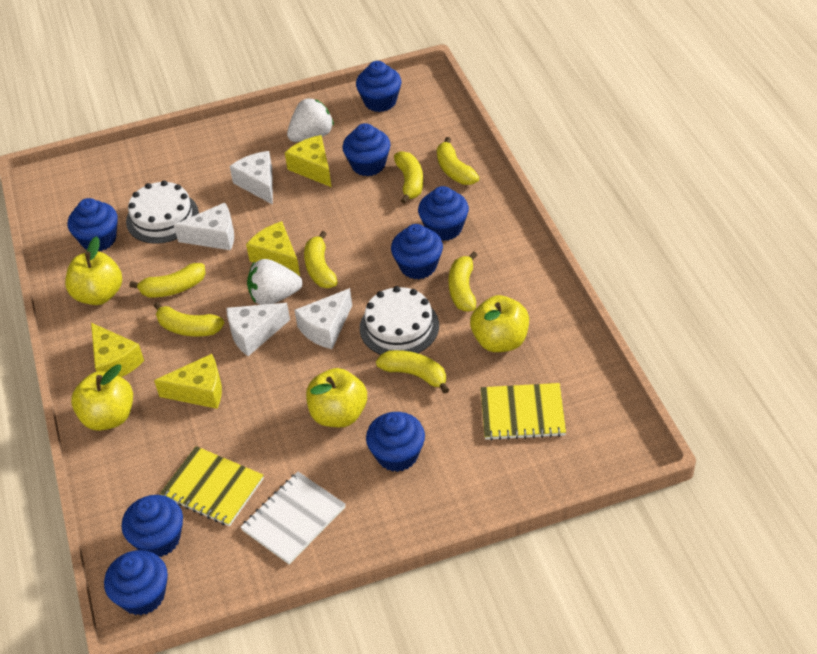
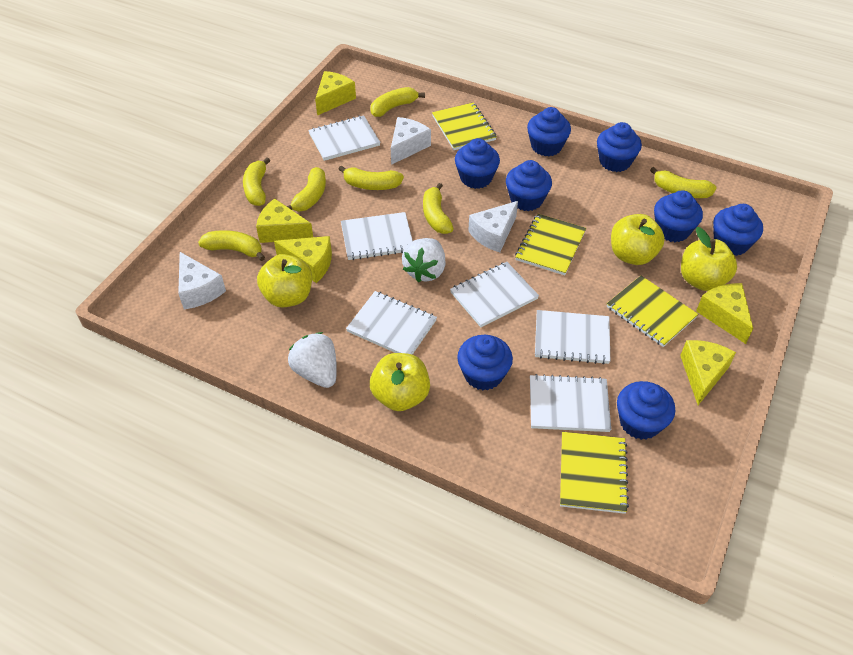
white cake: 2 -> 0
white cheese: 4 -> 3
white notebook: 1 -> 6
yellow cheese: 4 -> 5
yellow notebook: 2 -> 4

